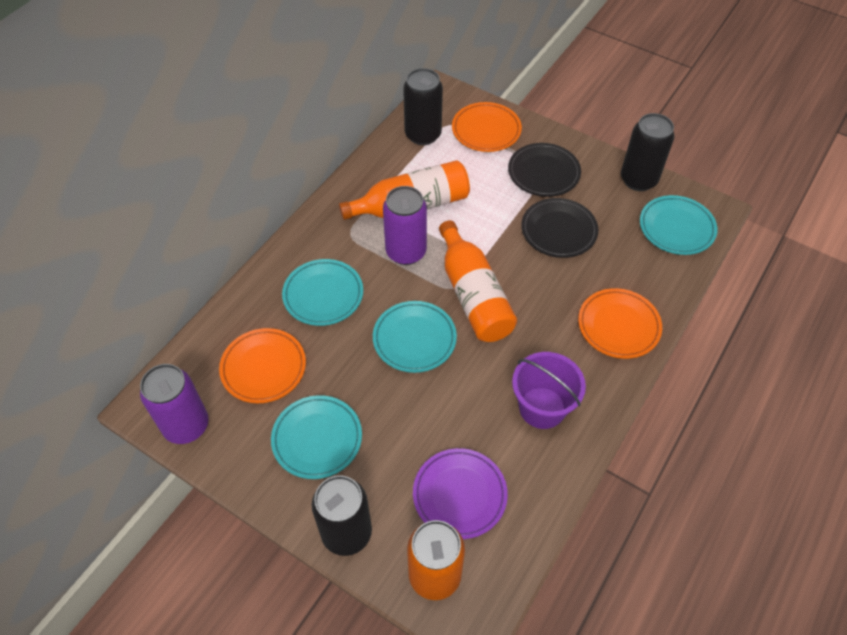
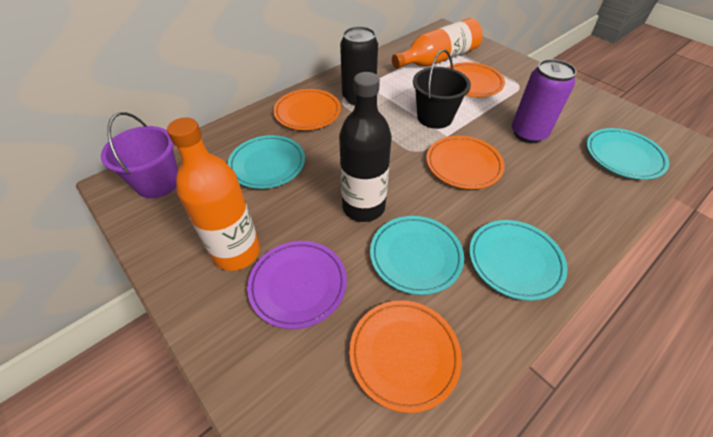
black bottle: 0 -> 1
black bucket: 0 -> 1
black can: 3 -> 1
black plate: 2 -> 0
orange can: 1 -> 0
orange plate: 3 -> 4
purple can: 2 -> 1

